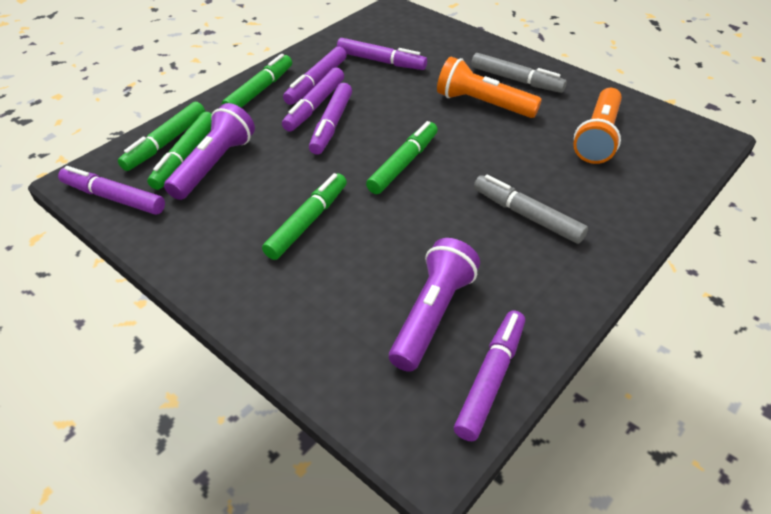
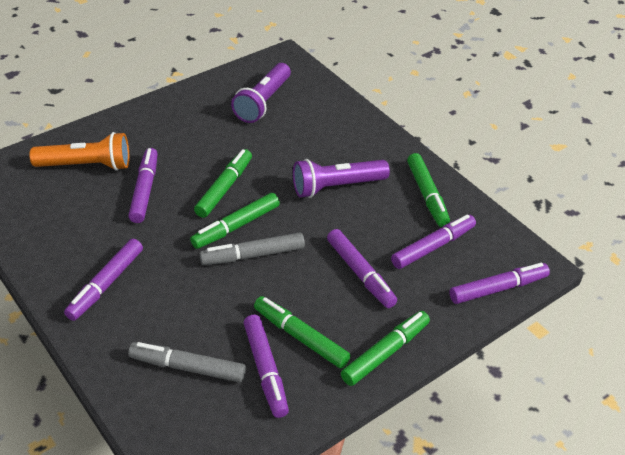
orange flashlight: 2 -> 1

